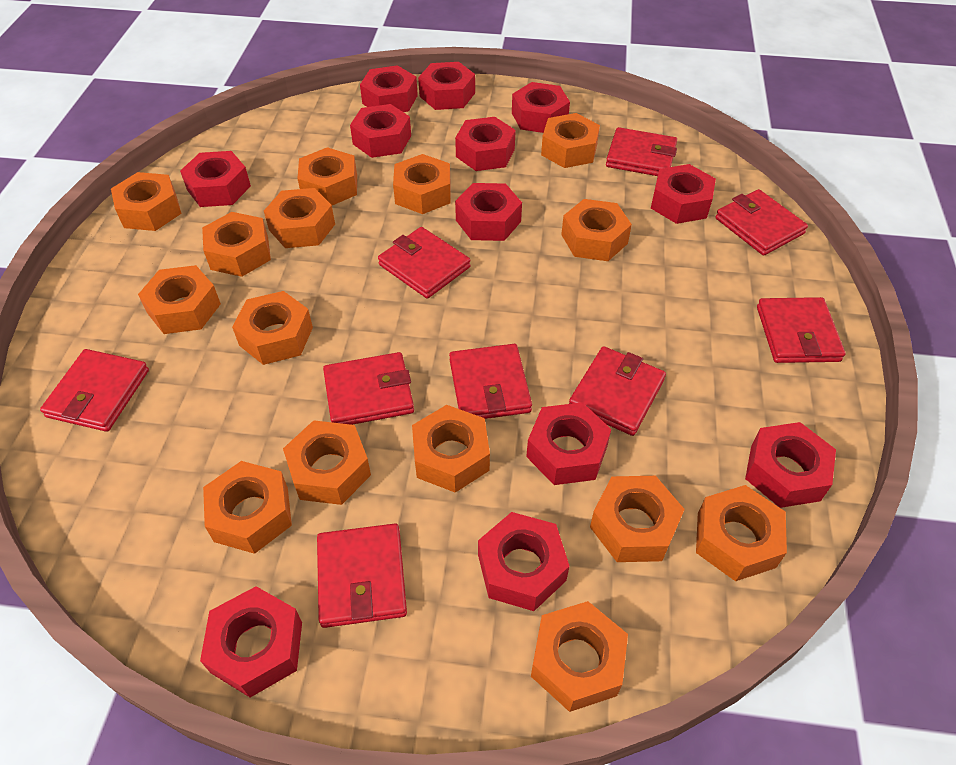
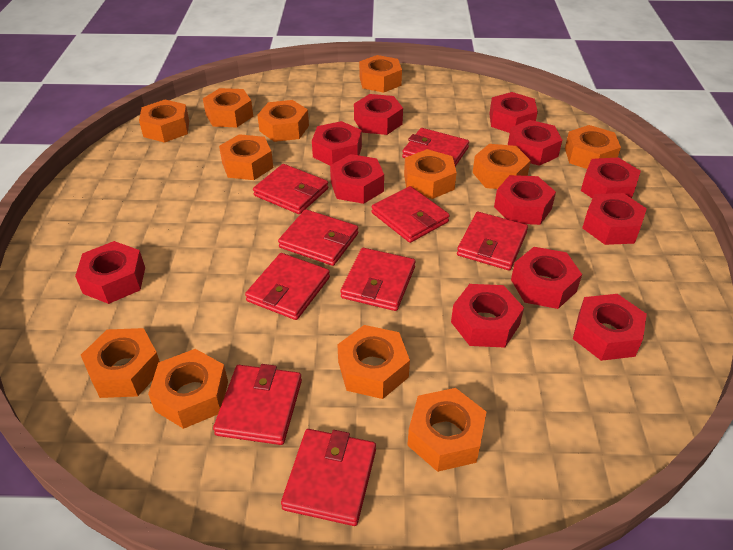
orange nut: 15 -> 12

